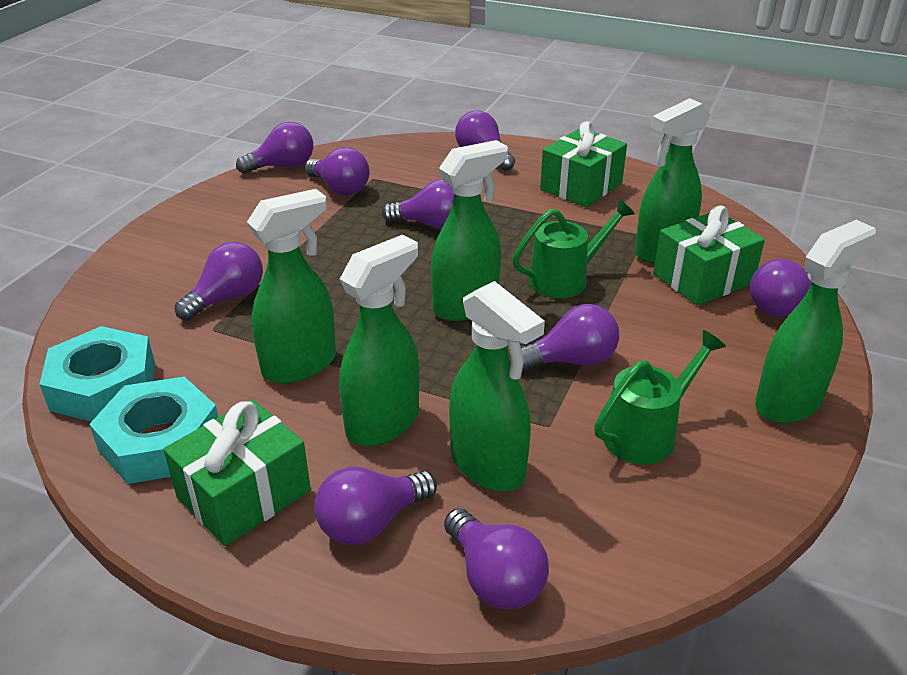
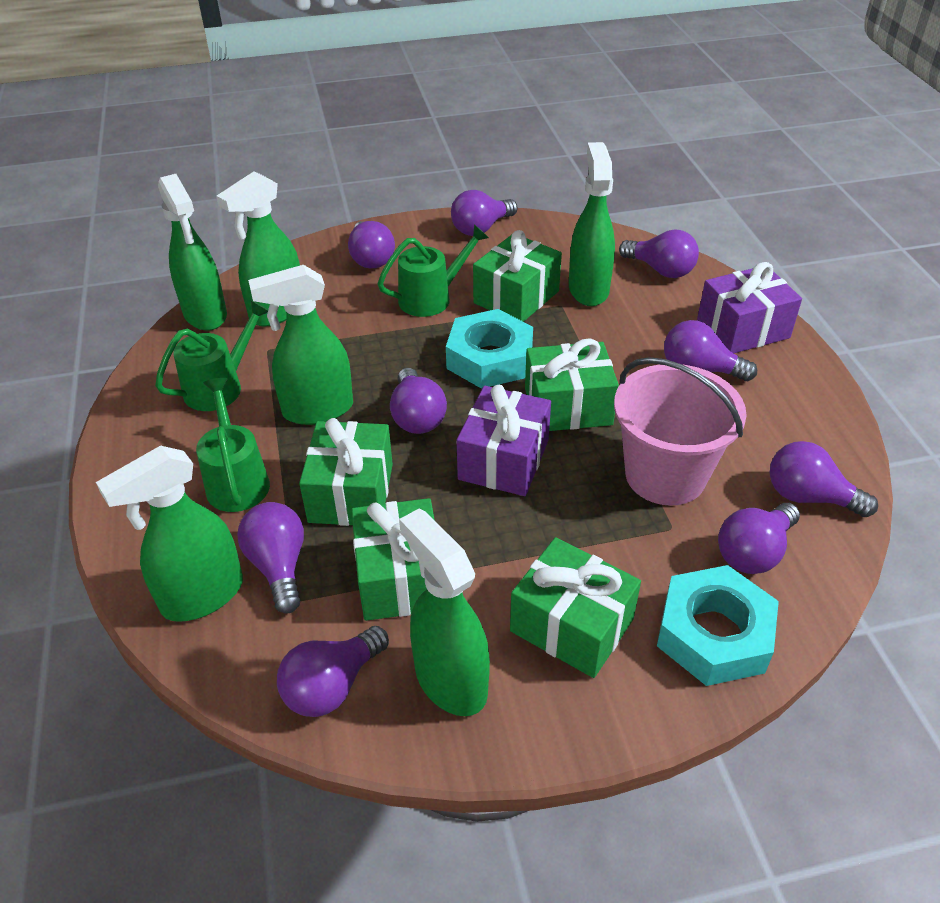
green gift: 3 -> 5
green watering can: 2 -> 3
pink bucket: 0 -> 1
purple gift: 0 -> 2

